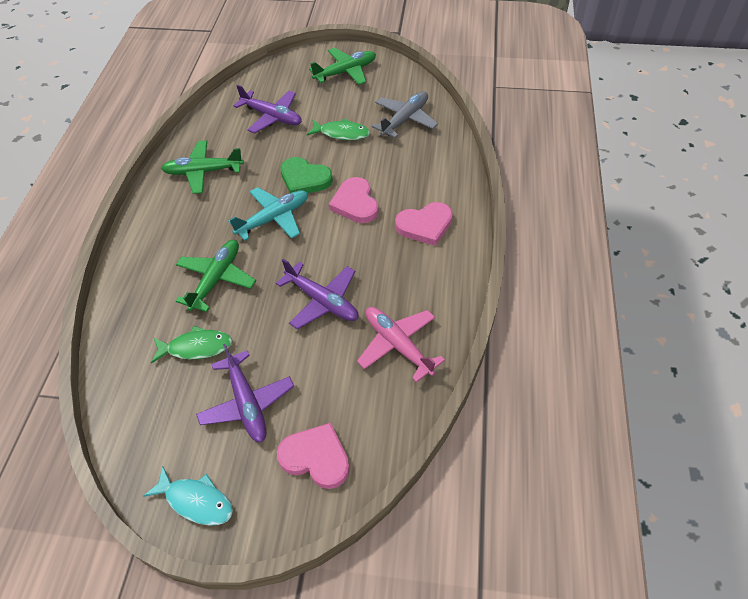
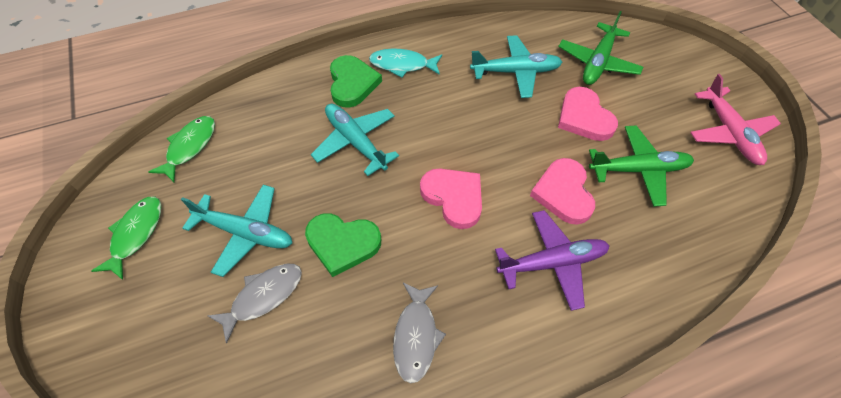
green heart: 1 -> 2
green plane: 3 -> 2
grey fish: 0 -> 2
grey plane: 1 -> 0
purple plane: 3 -> 1
turquoise plane: 1 -> 3

